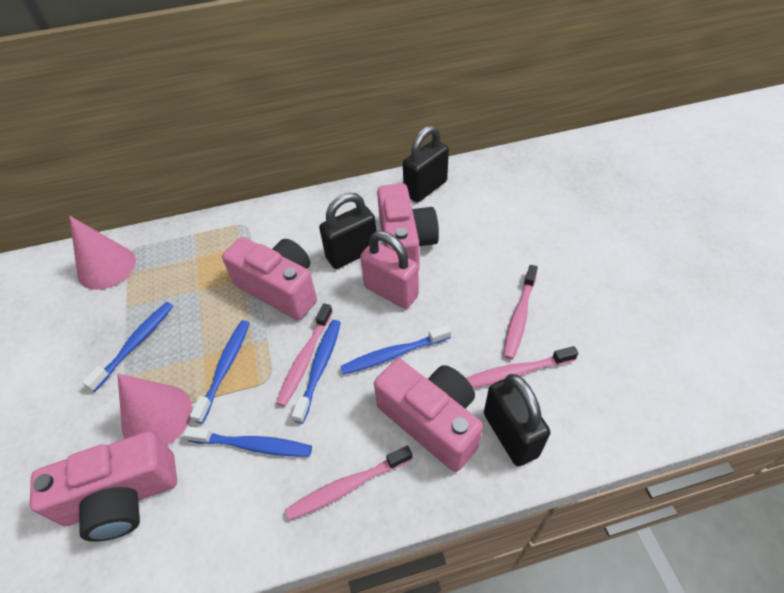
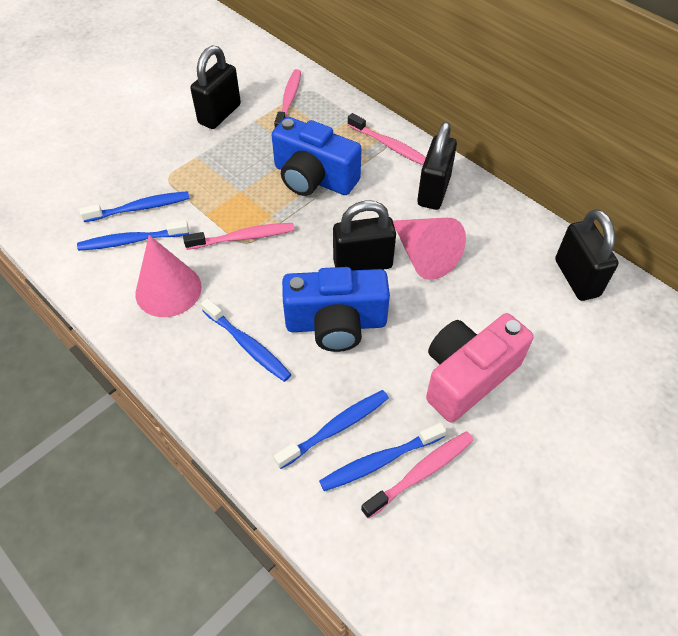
black padlock: 3 -> 4
blue camera: 0 -> 2
pink camera: 4 -> 1
pink padlock: 1 -> 0

